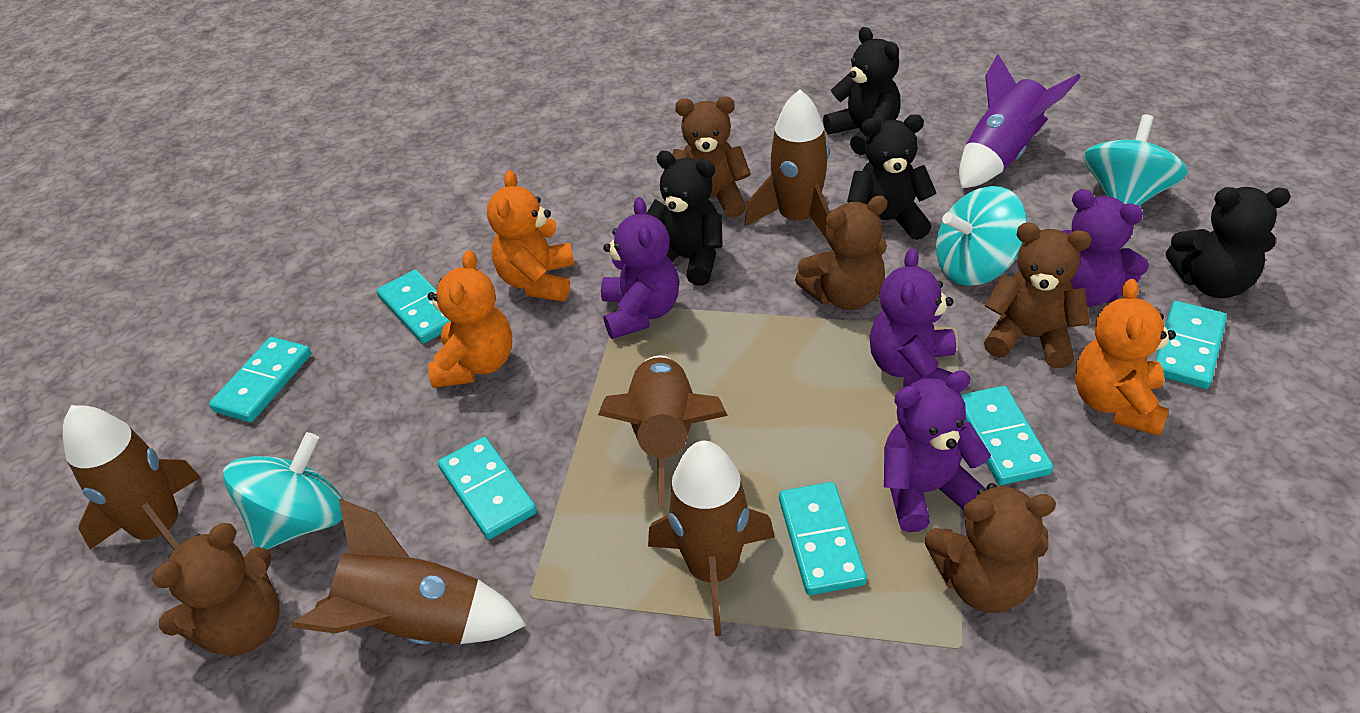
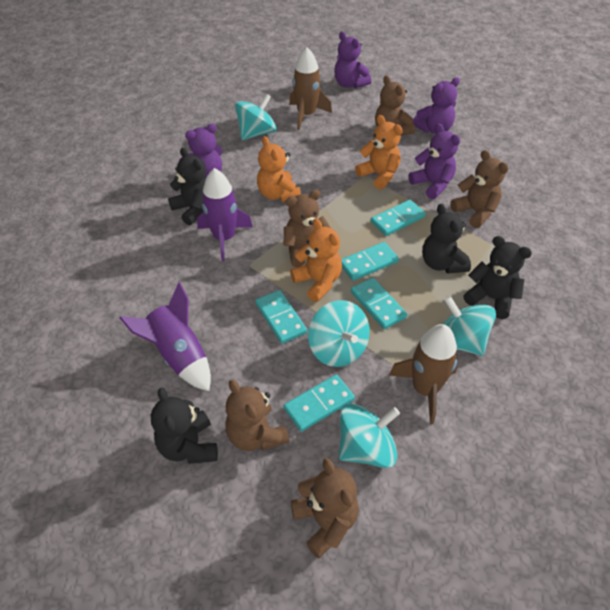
brown rocket: 5 -> 2
purple rocket: 1 -> 2
turquoise domino: 6 -> 5
turquoise spinning top: 3 -> 4

